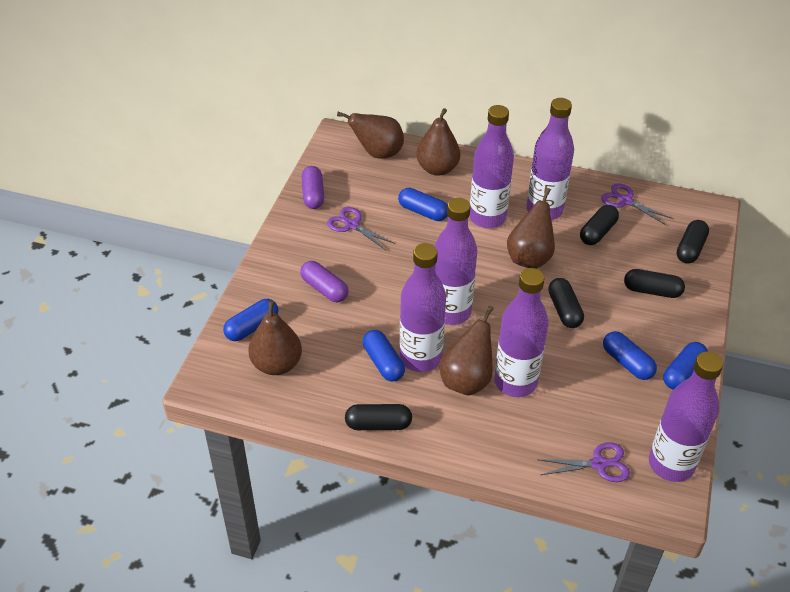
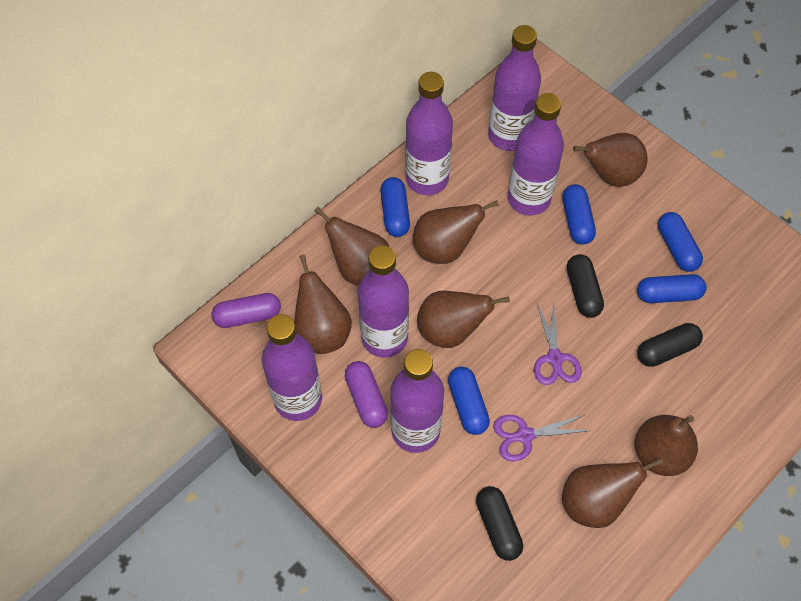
black capsule: 5 -> 3
brown pear: 5 -> 7
purple scissors: 3 -> 2

